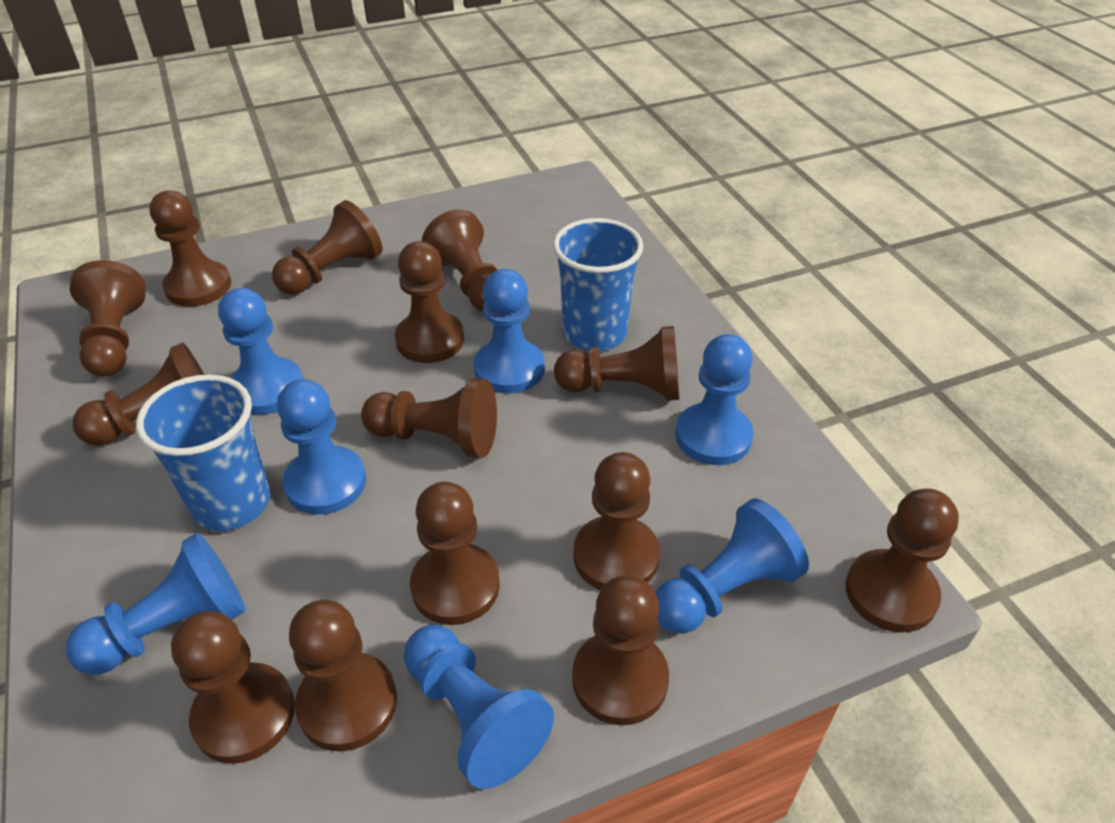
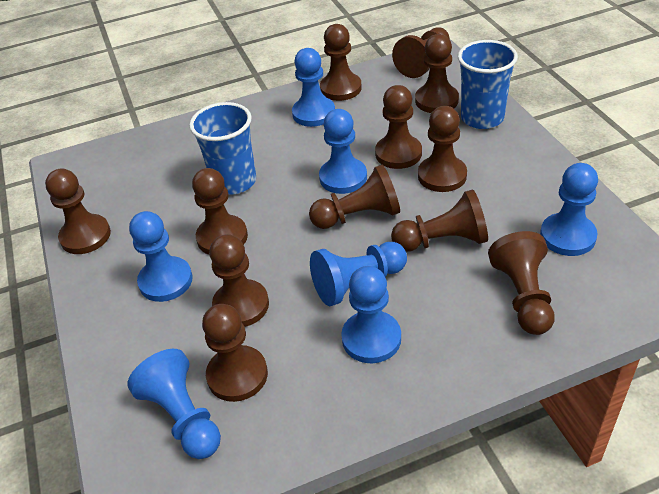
brown pawn: 14 -> 12

